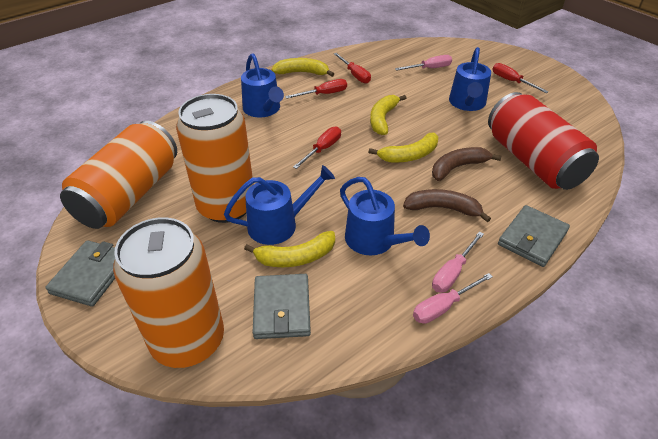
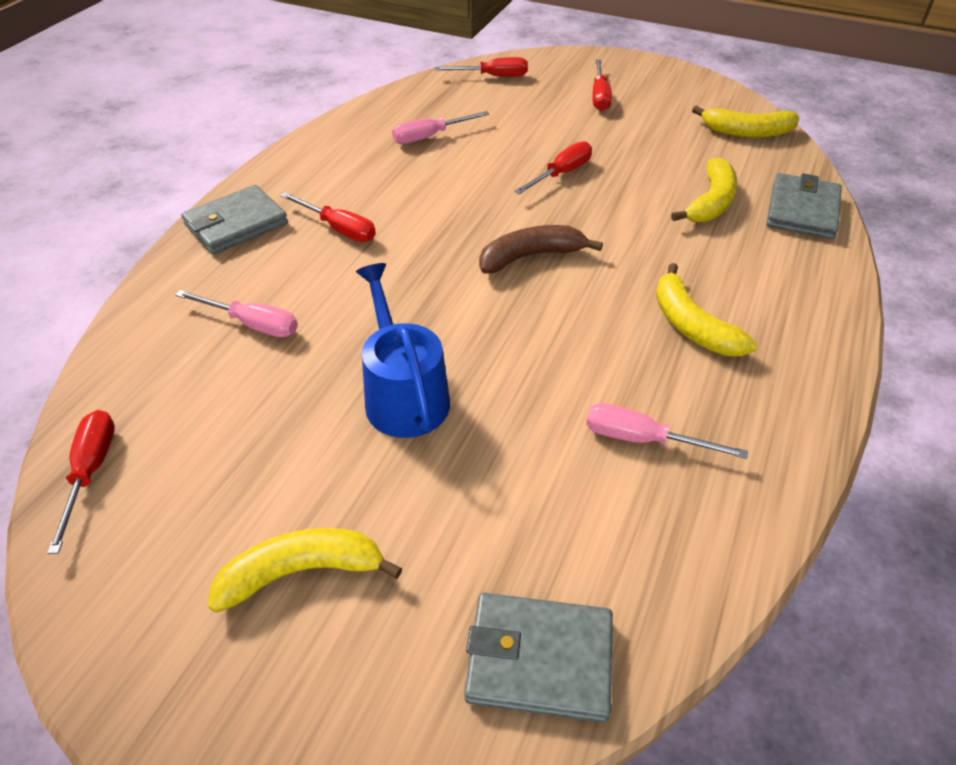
blue watering can: 4 -> 1
brown banana: 2 -> 1
orange can: 3 -> 0
red can: 1 -> 0
red screwdriver: 4 -> 5

